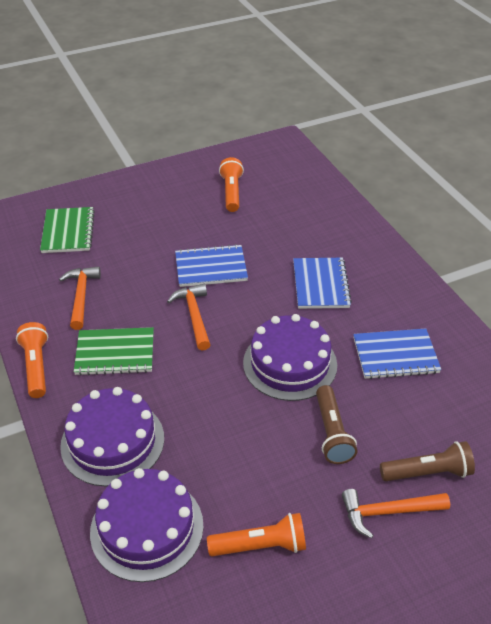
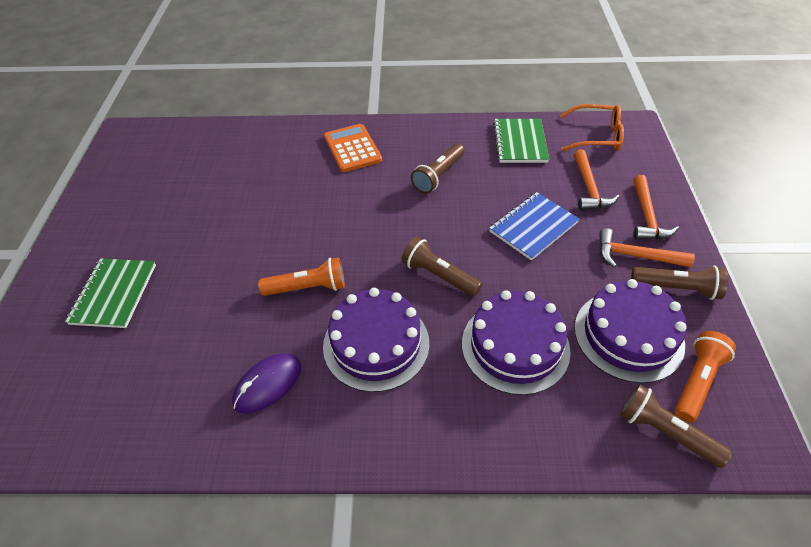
blue notebook: 3 -> 1
brown flashlight: 2 -> 4
orange calculator: 0 -> 1
orange flashlight: 3 -> 2
orange glasses: 0 -> 1
purple mouse: 0 -> 1

